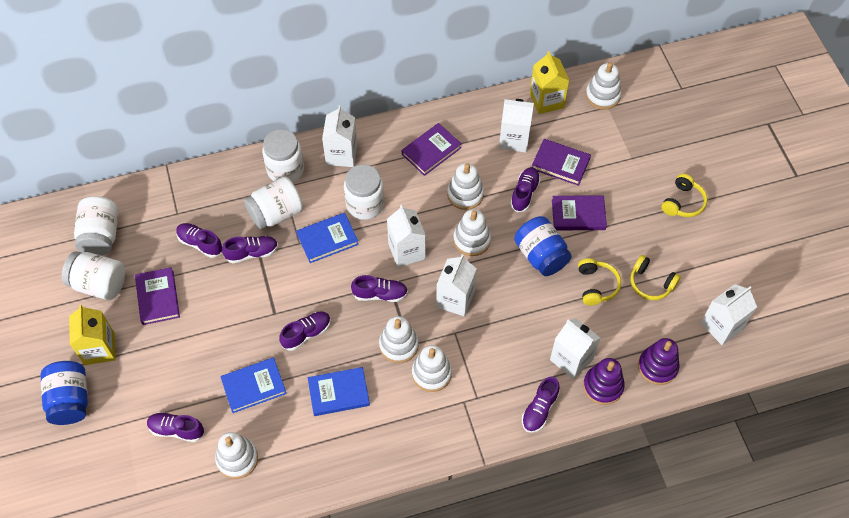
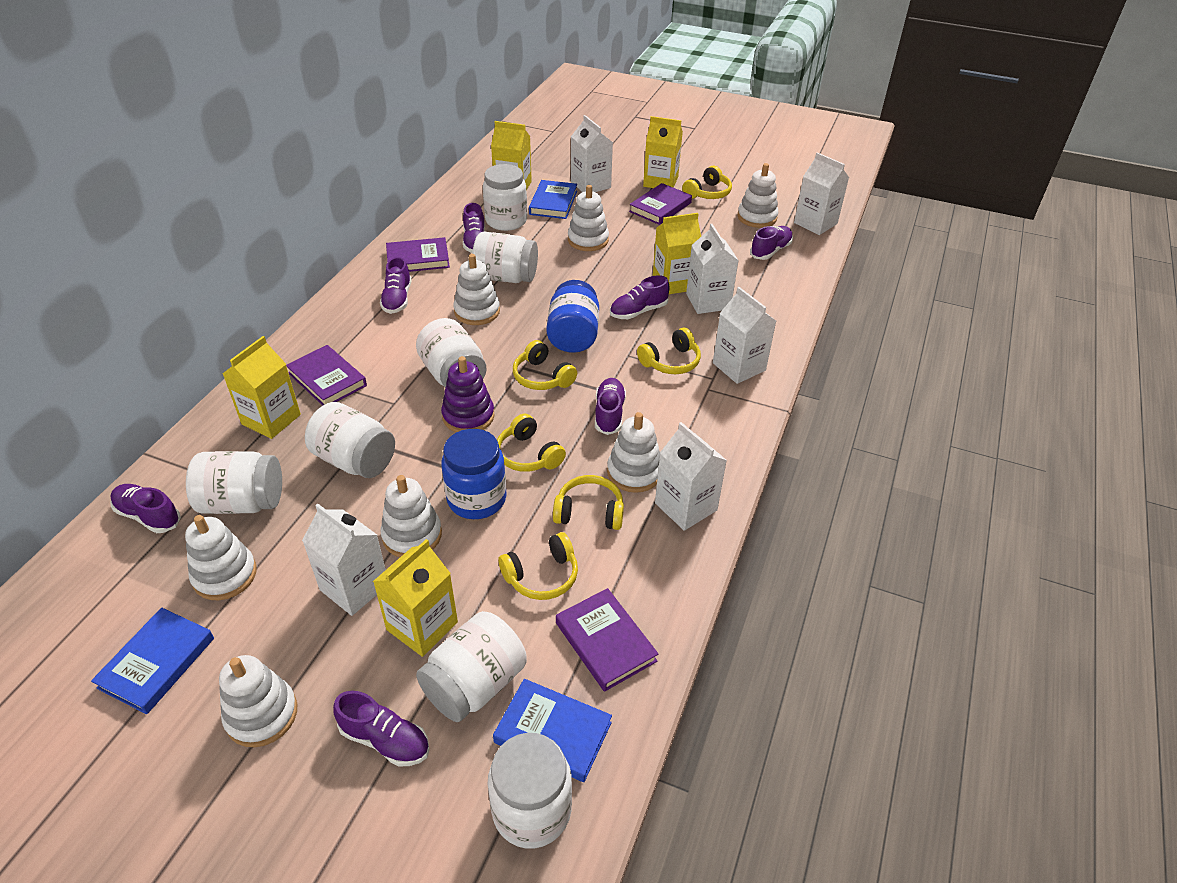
purple stacking toy: 2 -> 1
white jar: 5 -> 7
white stacking toy: 6 -> 7
yellow carton: 2 -> 5
yellow headphones: 3 -> 6

